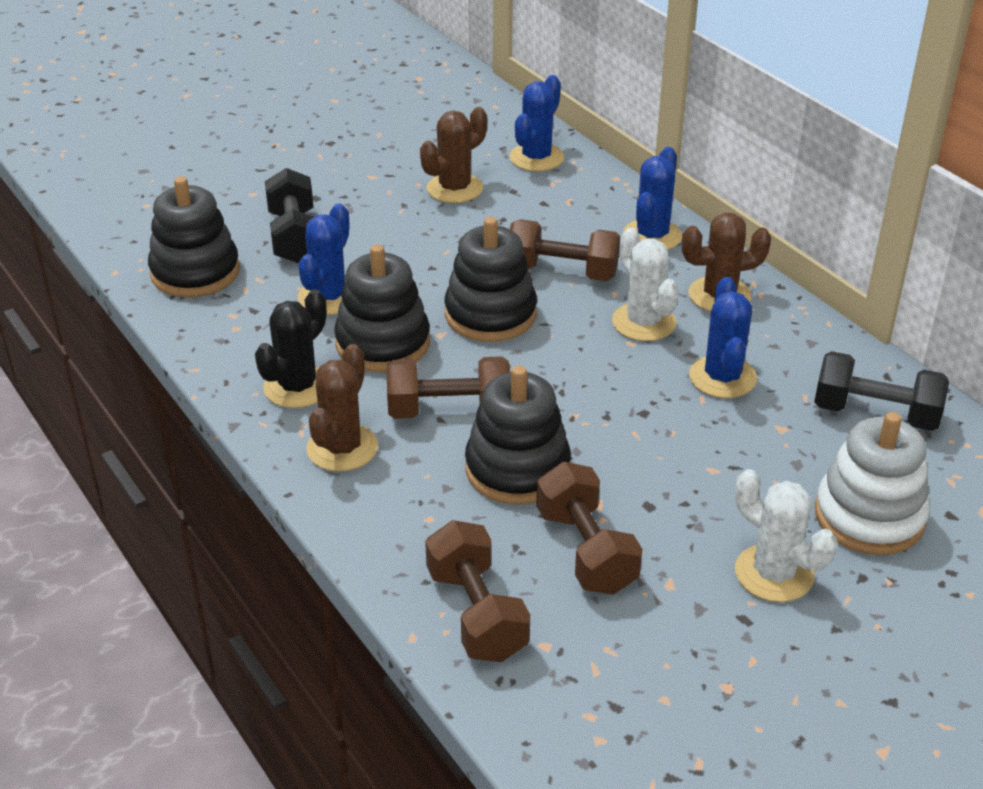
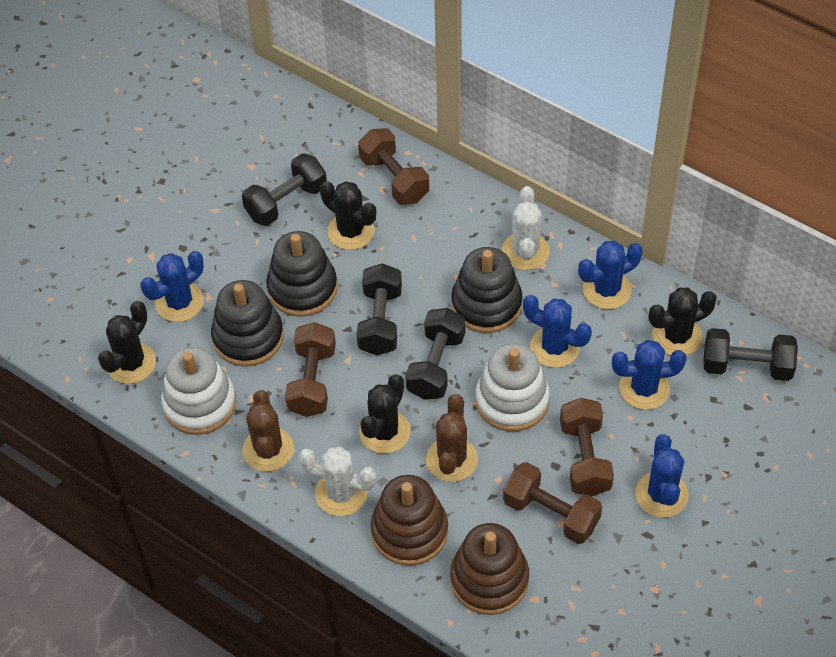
black cactus: 1 -> 4
black dumbbell: 2 -> 4
black stacking toy: 4 -> 3
blue cactus: 4 -> 5
brown cactus: 3 -> 2
brown stacking toy: 0 -> 2
white stacking toy: 1 -> 2

